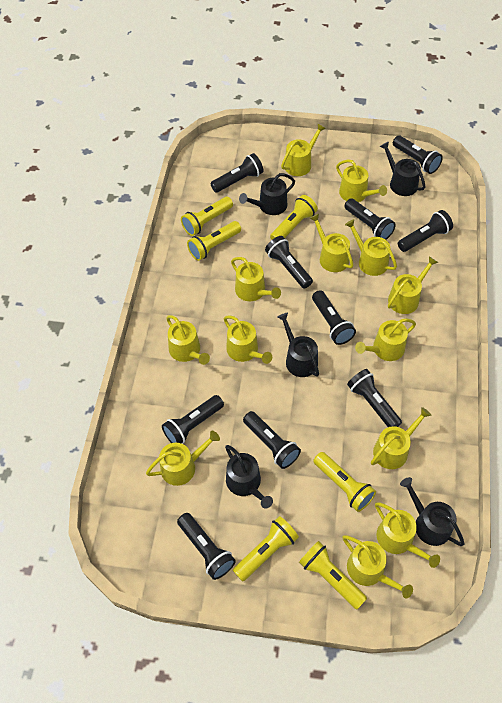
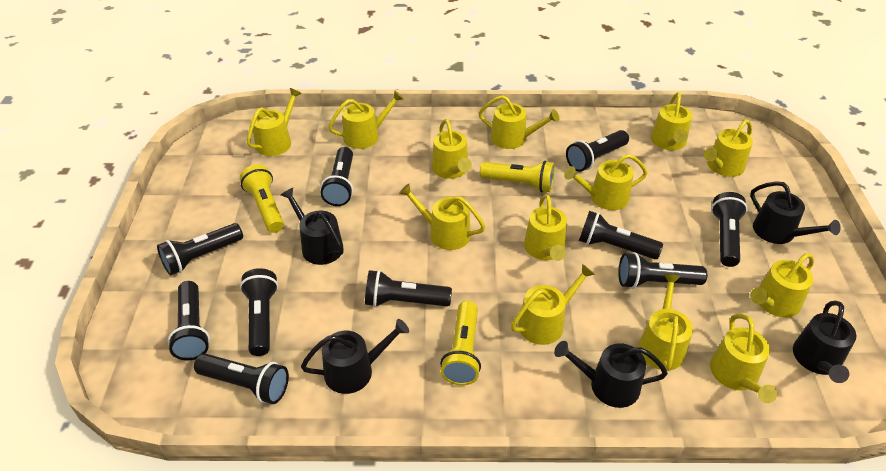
yellow flashlight: 6 -> 3

